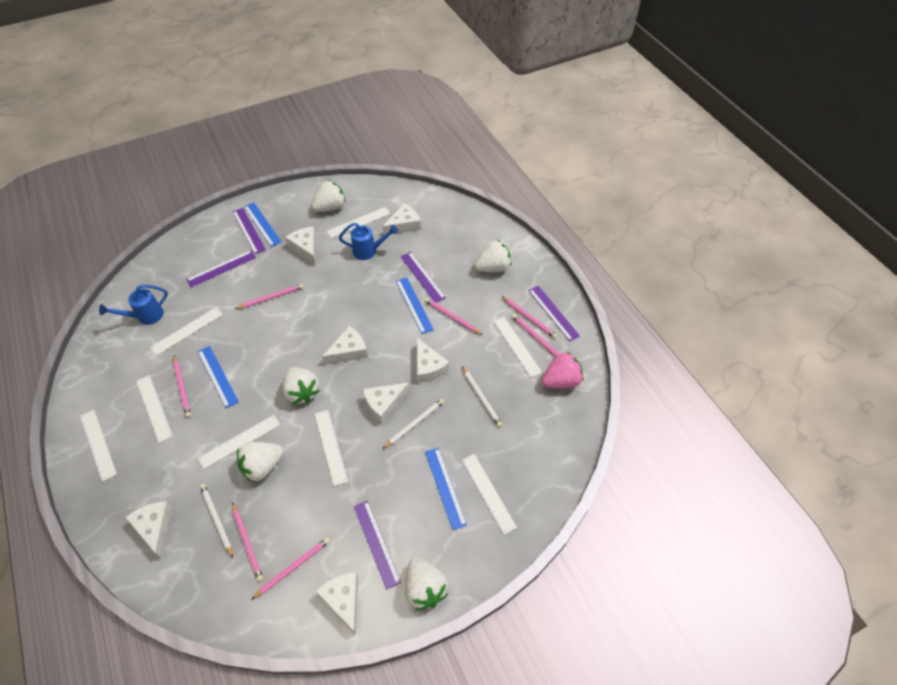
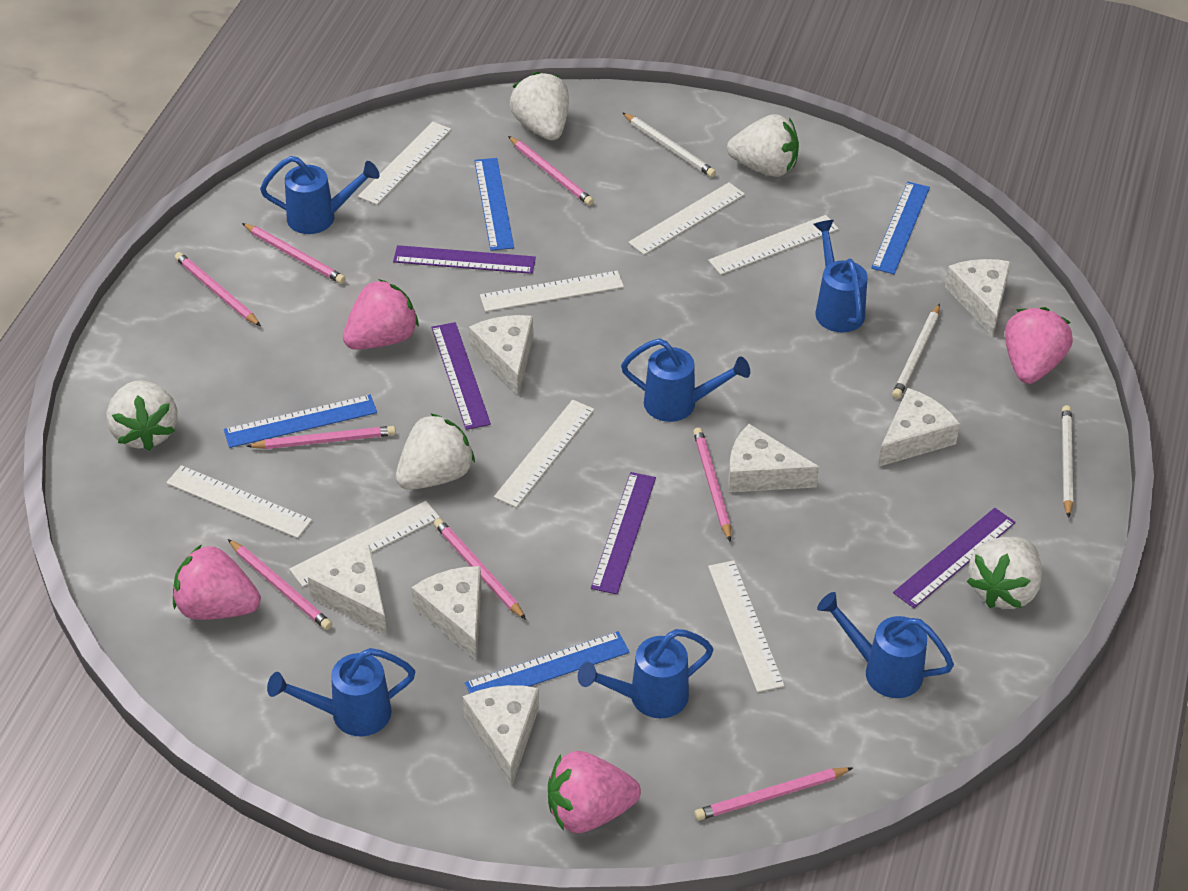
blue watering can: 2 -> 6
pink pencil: 7 -> 8
pink strawberry: 1 -> 4
purple ruler: 5 -> 4

